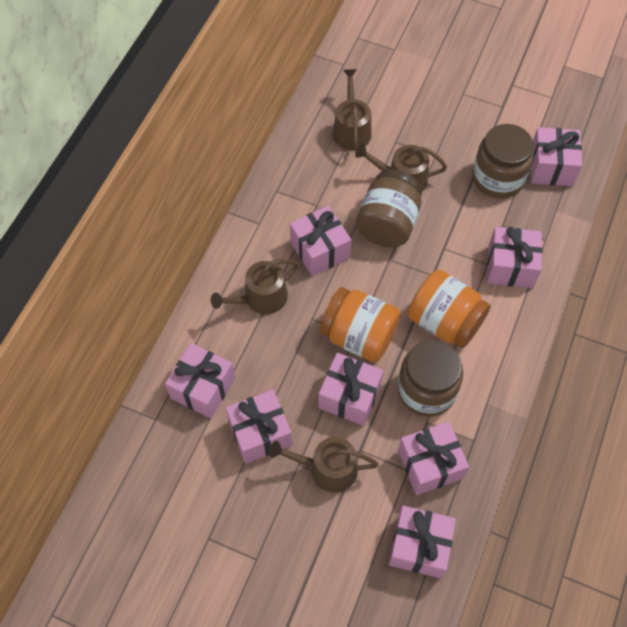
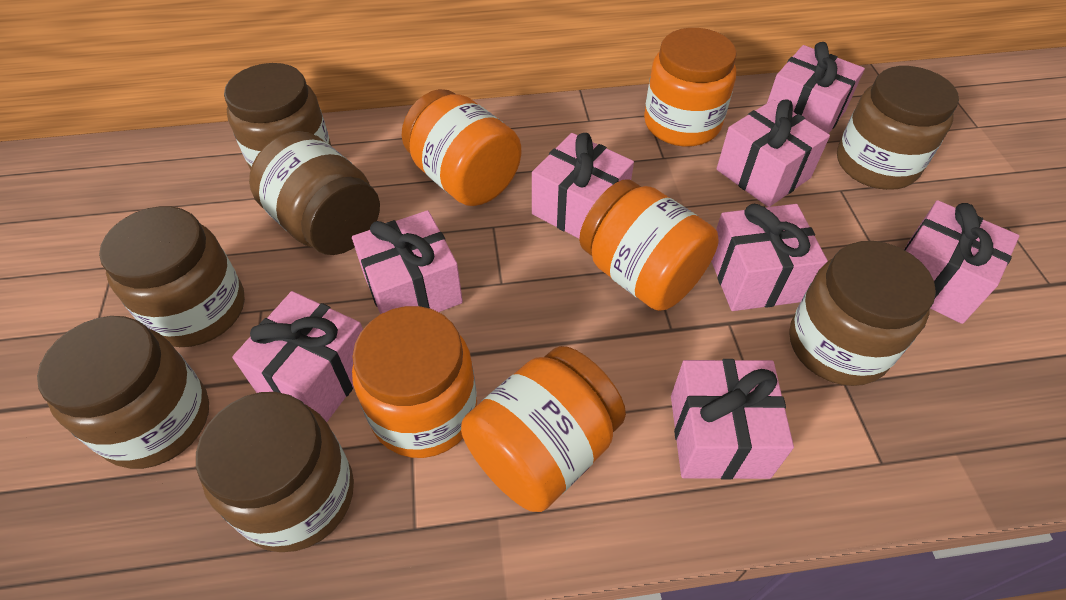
brown jar: 3 -> 7
brown watering can: 4 -> 0
orange jar: 2 -> 5

